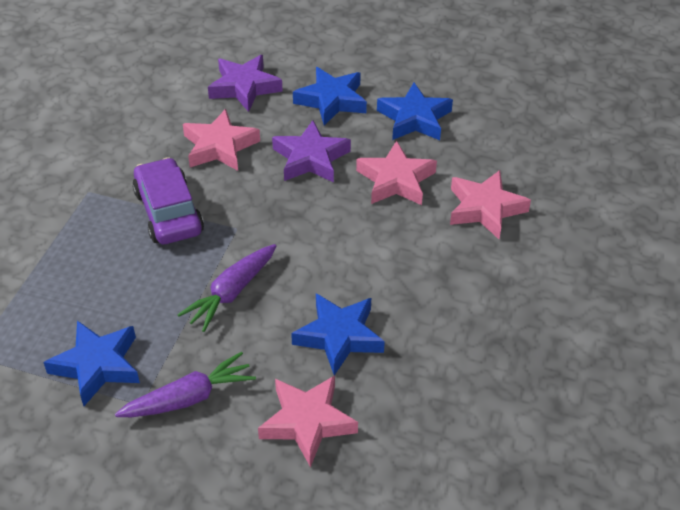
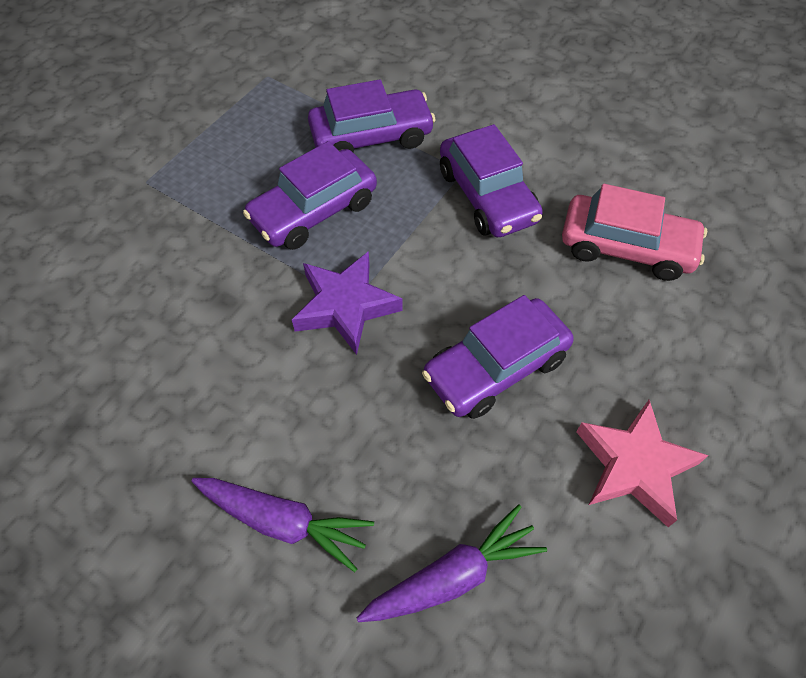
blue star: 4 -> 0
pink car: 0 -> 1
pink star: 4 -> 1
purple car: 1 -> 4
purple star: 2 -> 1

